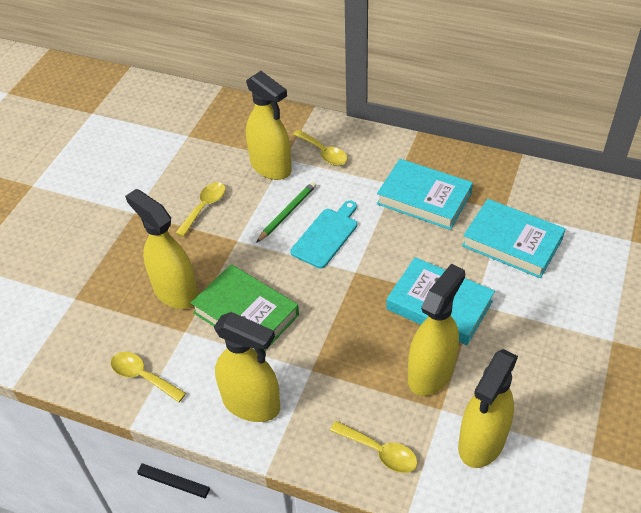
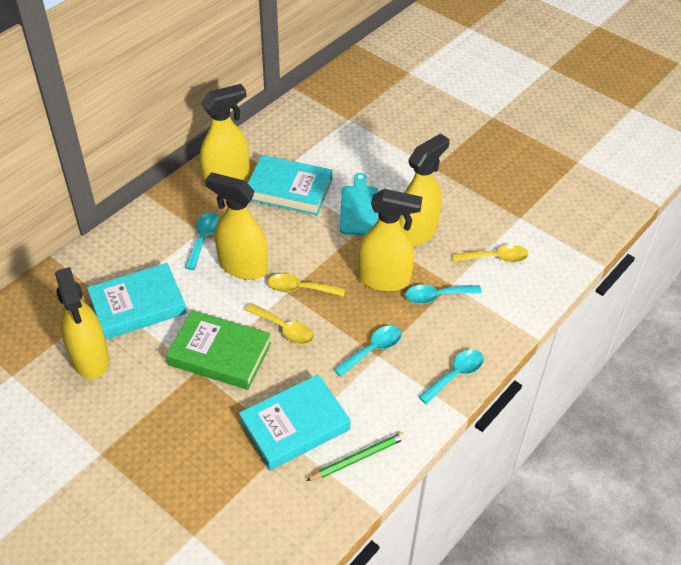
turquoise spoon: 0 -> 4
yellow spoon: 4 -> 3

